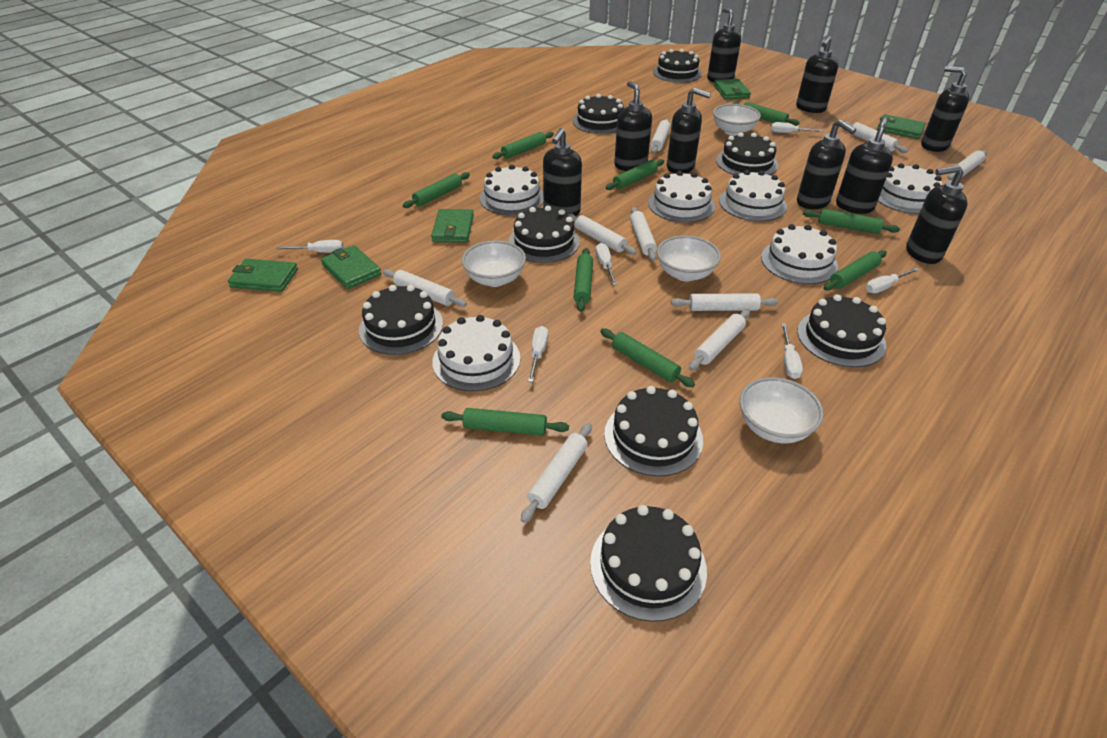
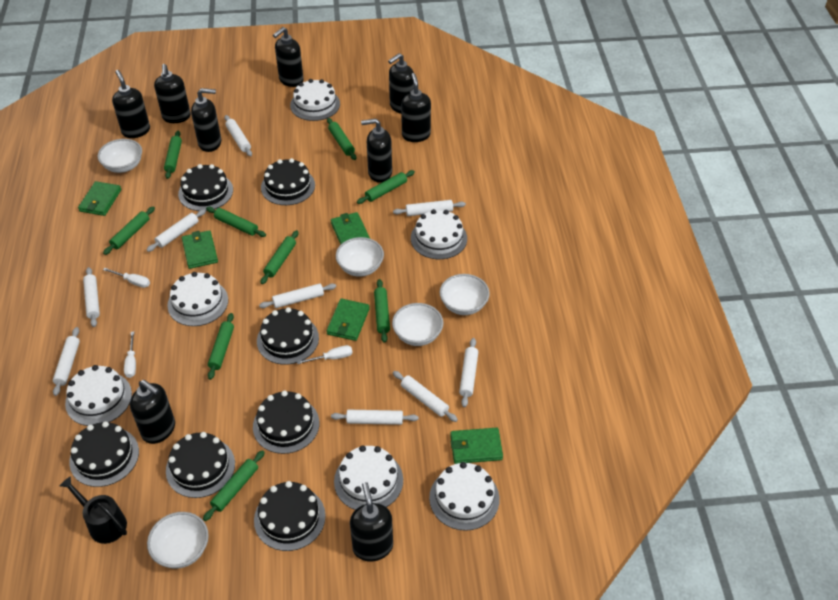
black cake: 8 -> 7
black watering can: 0 -> 1
white bowl: 4 -> 5
white screwdriver: 6 -> 3

